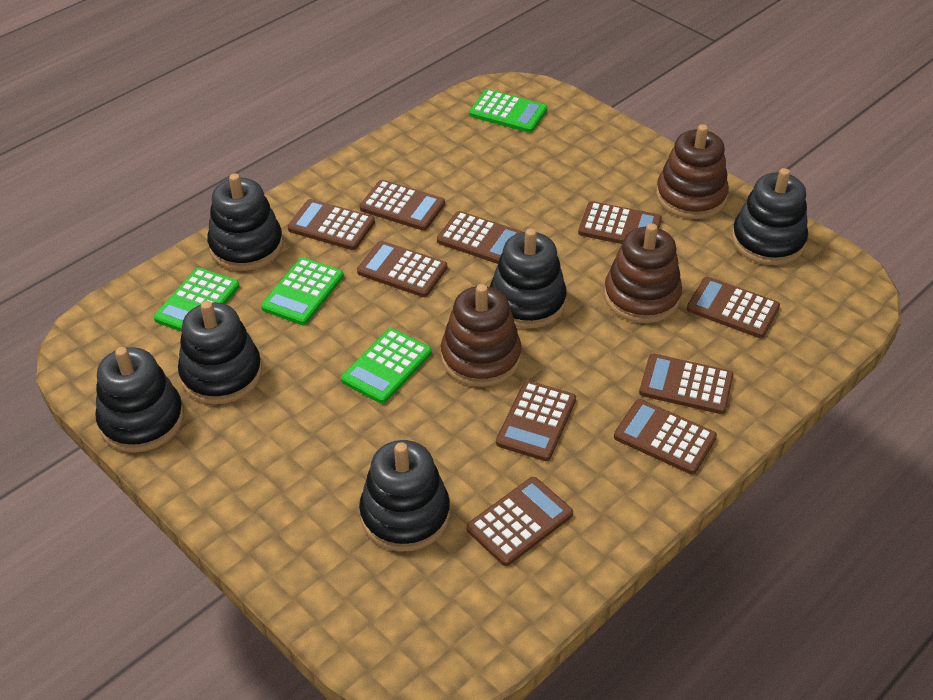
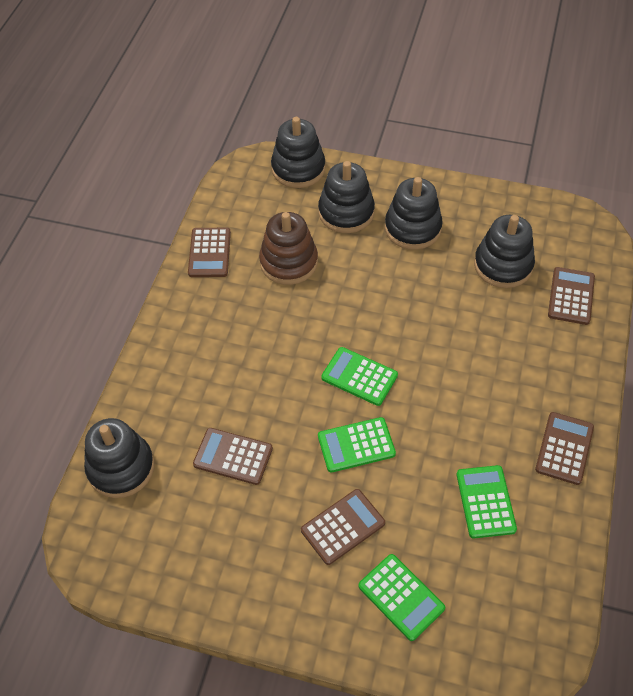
black stacking toy: 6 -> 5
brown calculator: 10 -> 5
brown stacking toy: 3 -> 1

